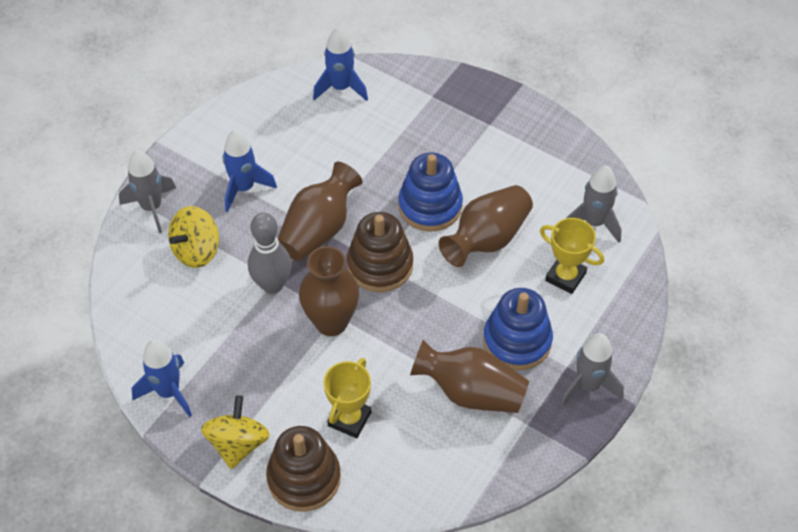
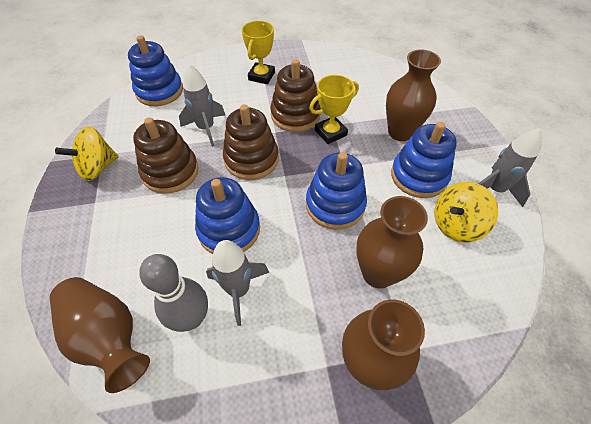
blue rocket: 3 -> 0
blue stacking toy: 2 -> 4
brown stacking toy: 2 -> 3

